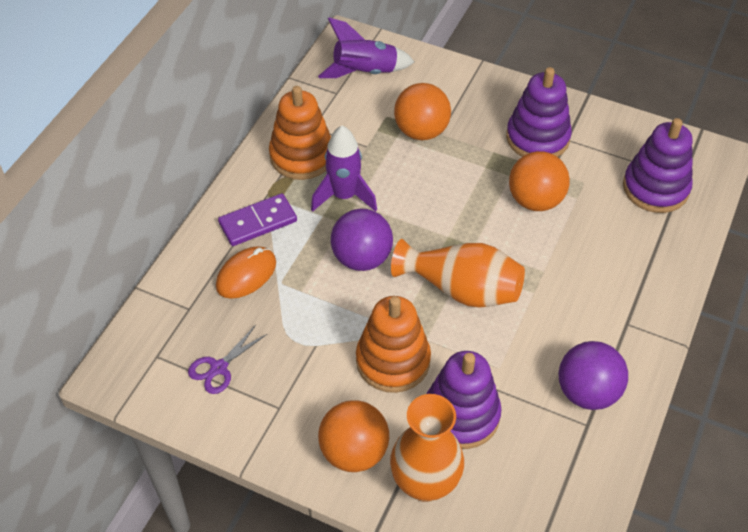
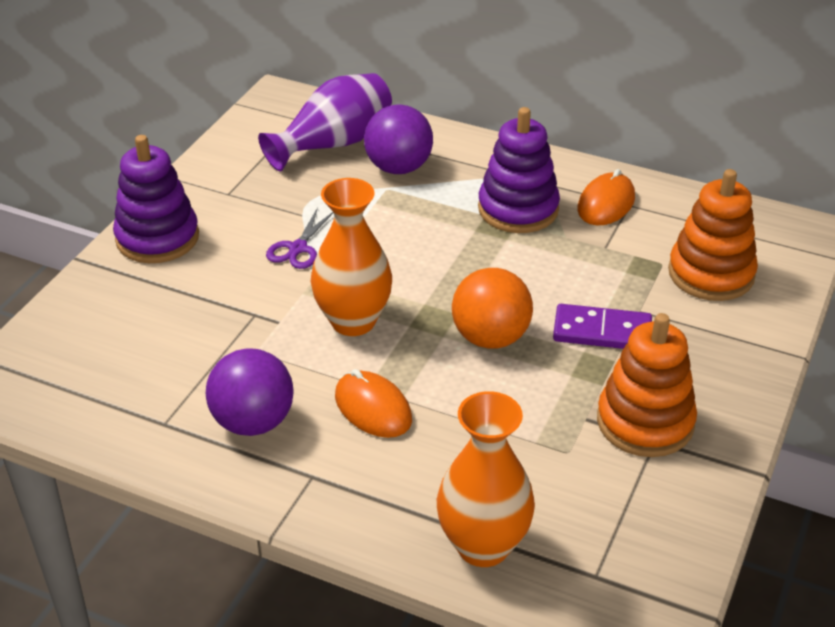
orange ball: 3 -> 1
orange mouse: 1 -> 2
purple rocket: 2 -> 0
purple stacking toy: 3 -> 2
purple vase: 0 -> 1

